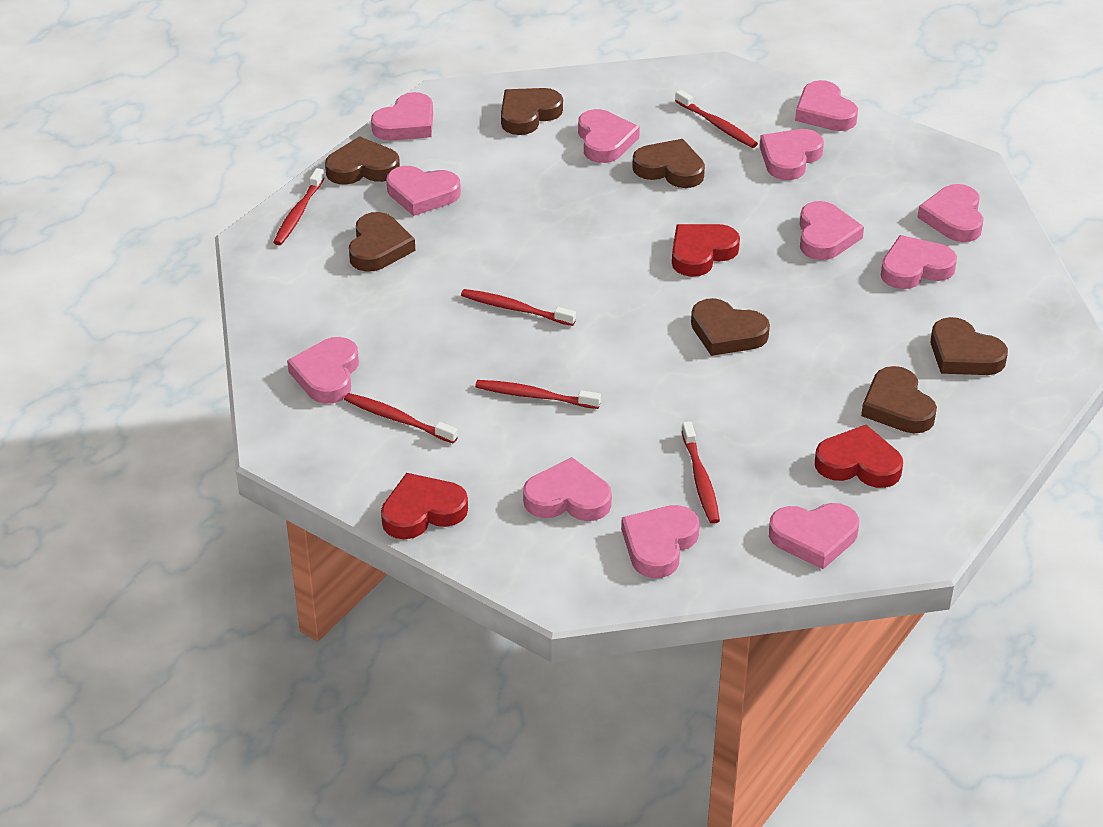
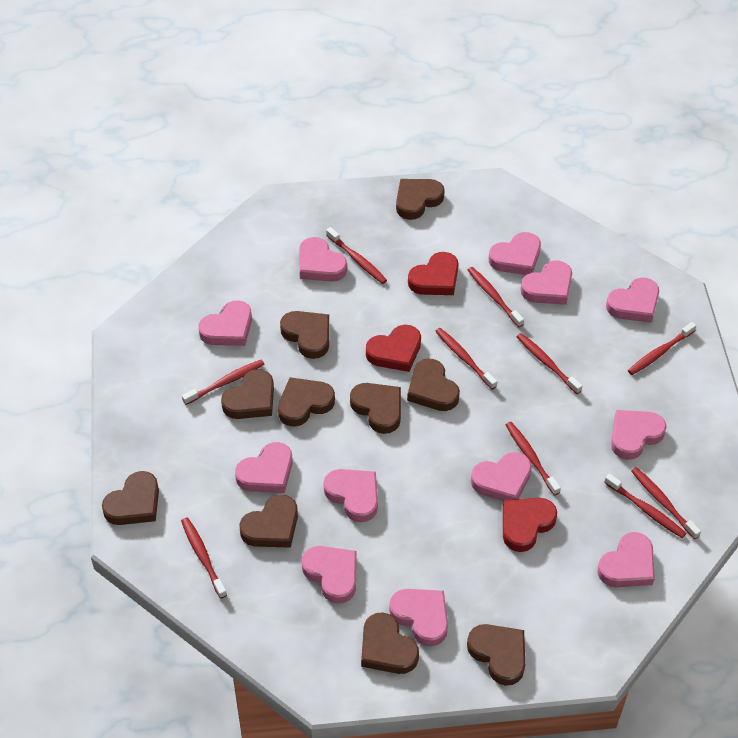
brown heart: 7 -> 10
red toothbrush: 6 -> 10

